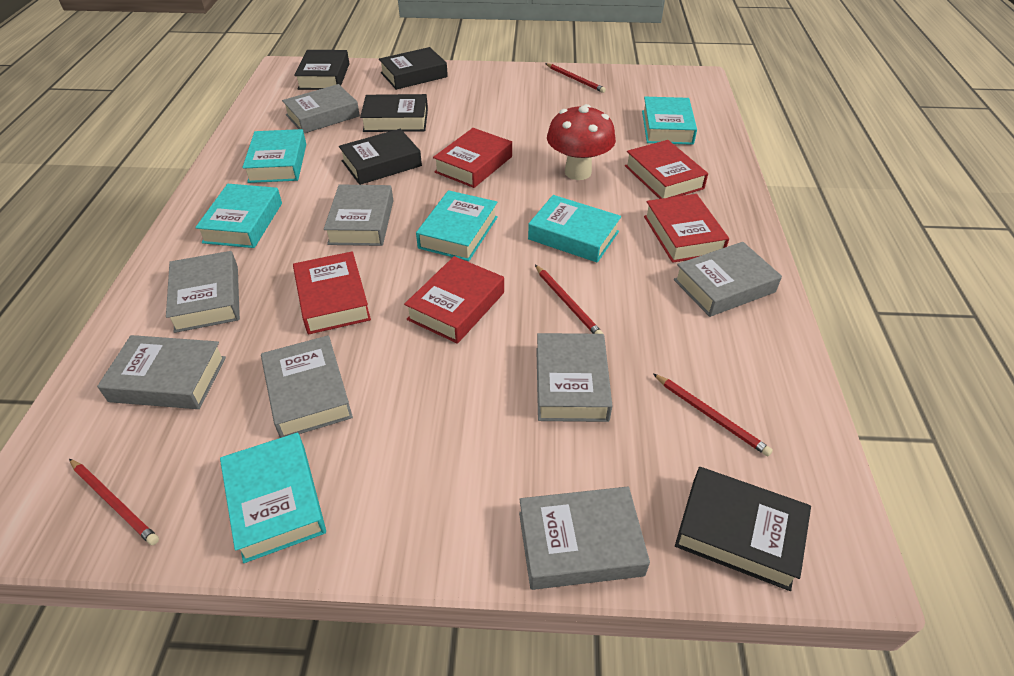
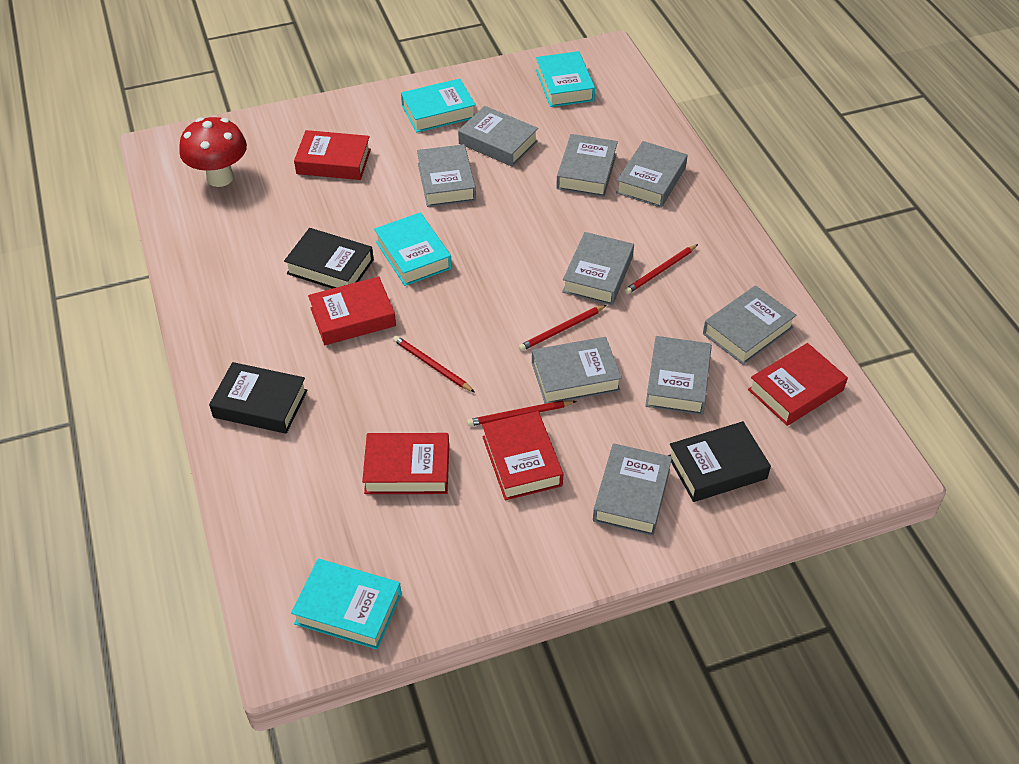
black book: 5 -> 3
grey book: 8 -> 9
turquoise book: 6 -> 4

